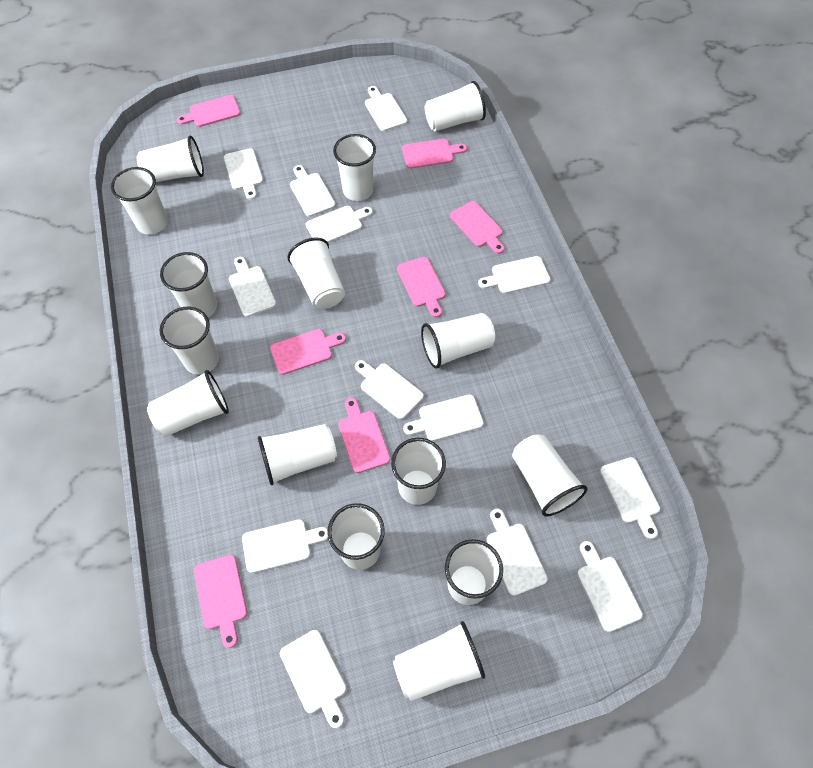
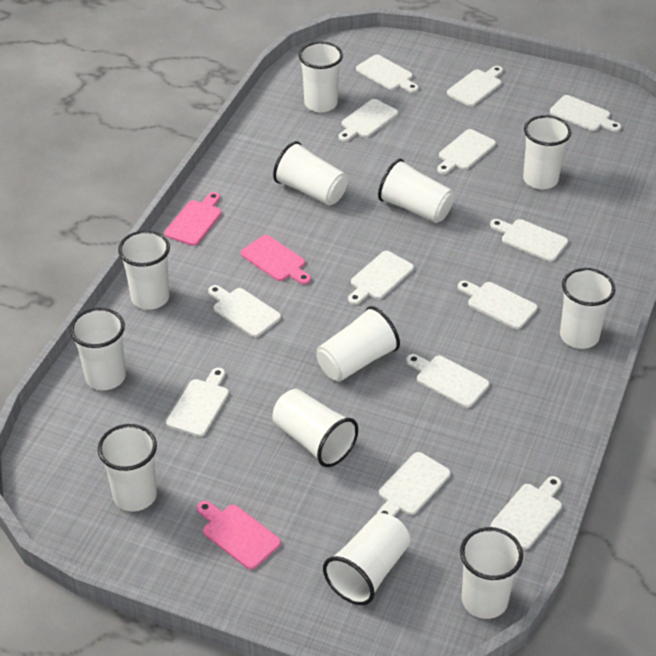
pink cutting board: 7 -> 3
white cup: 15 -> 12

